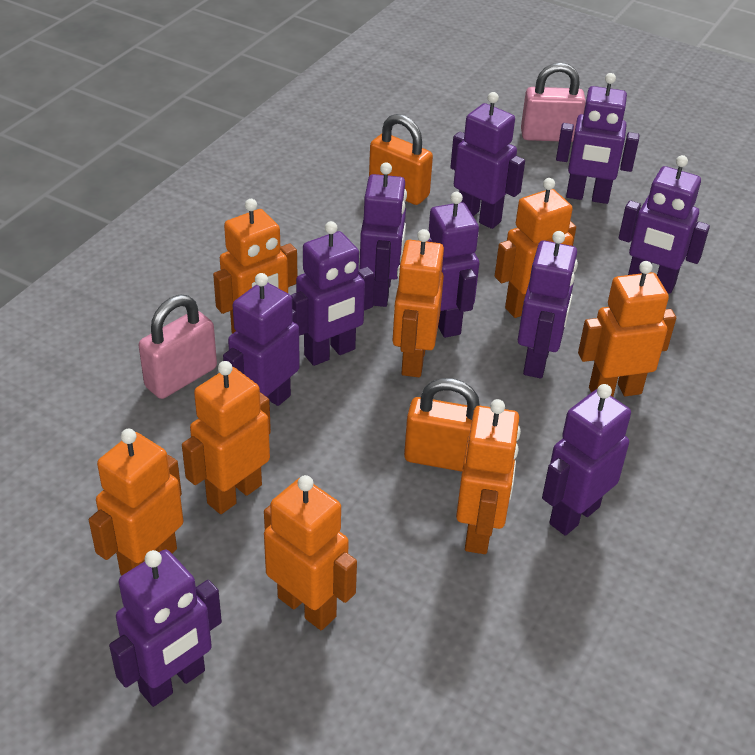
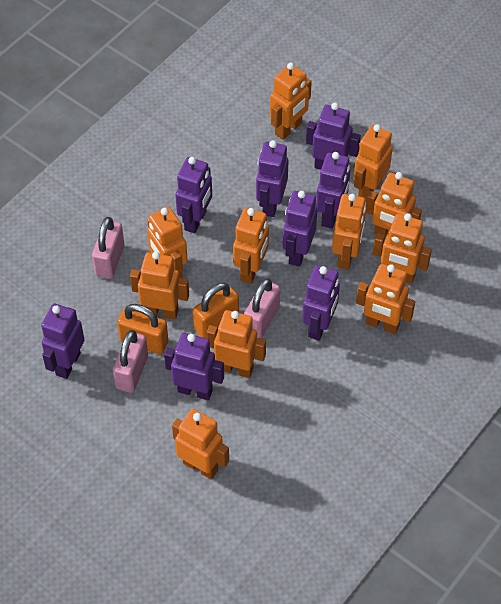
orange robot: 8 -> 11
pink padlock: 2 -> 3
purple robot: 10 -> 8

